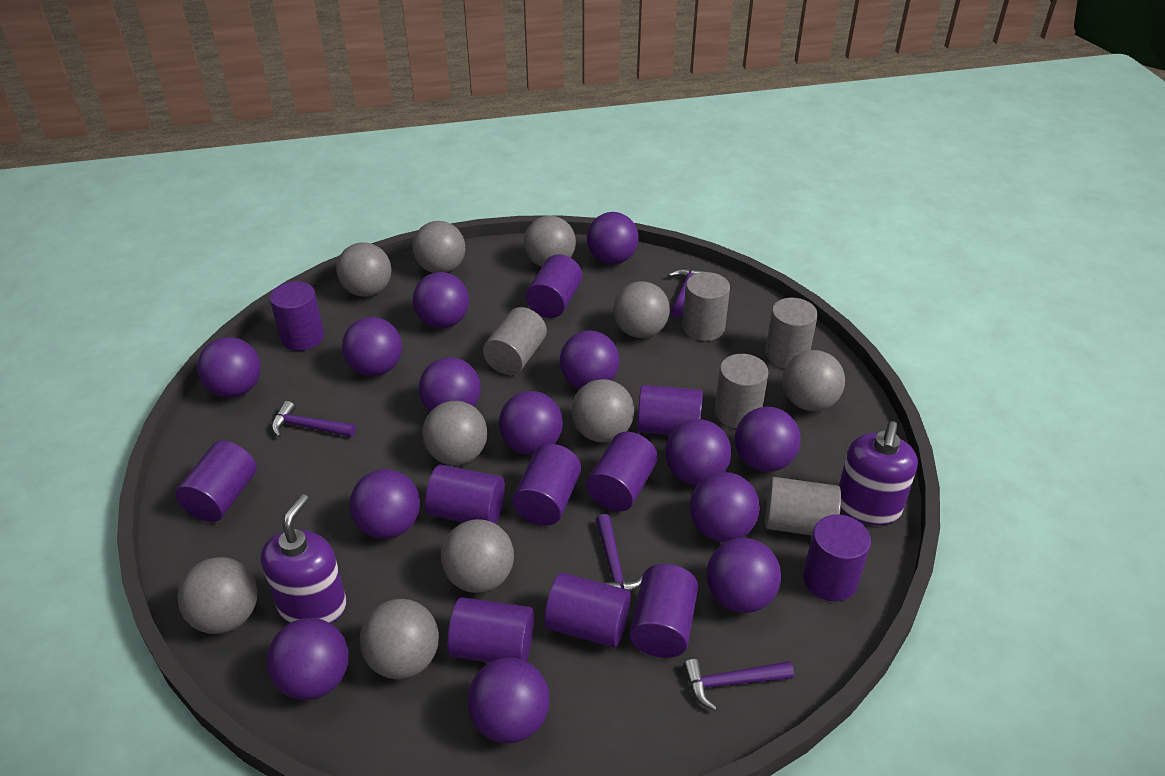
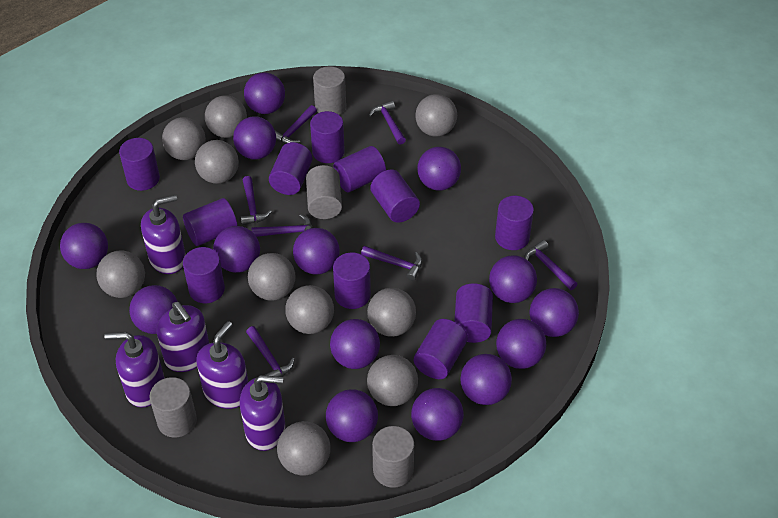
grey cylinder: 5 -> 4
purple hammer: 4 -> 7
purple soap dispenser: 2 -> 5

